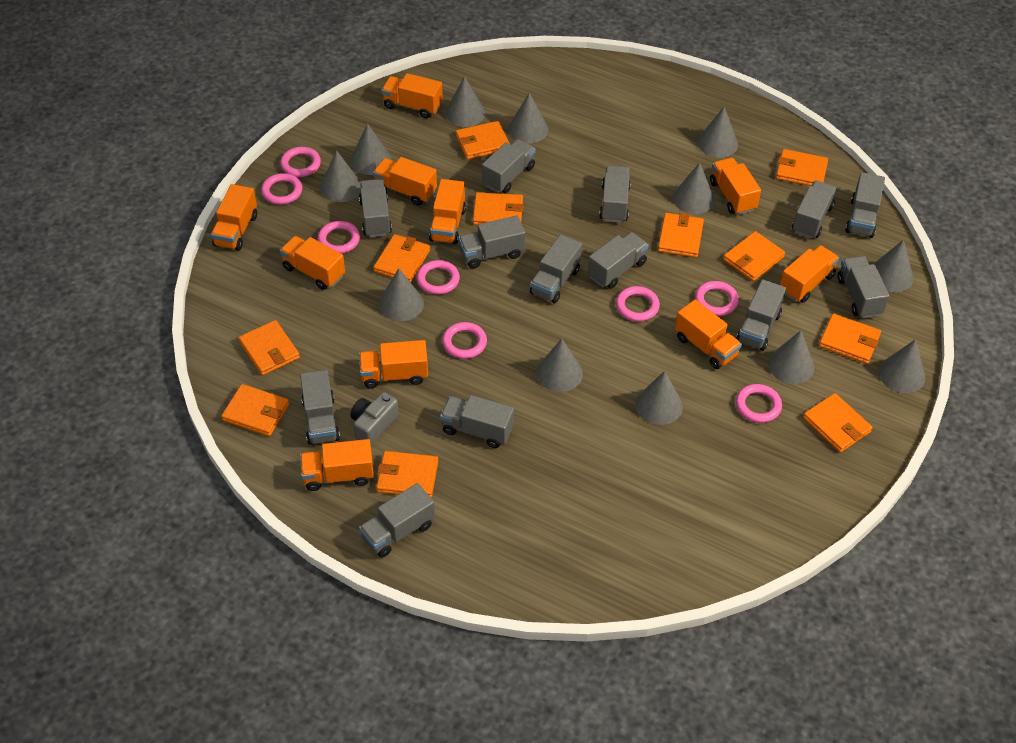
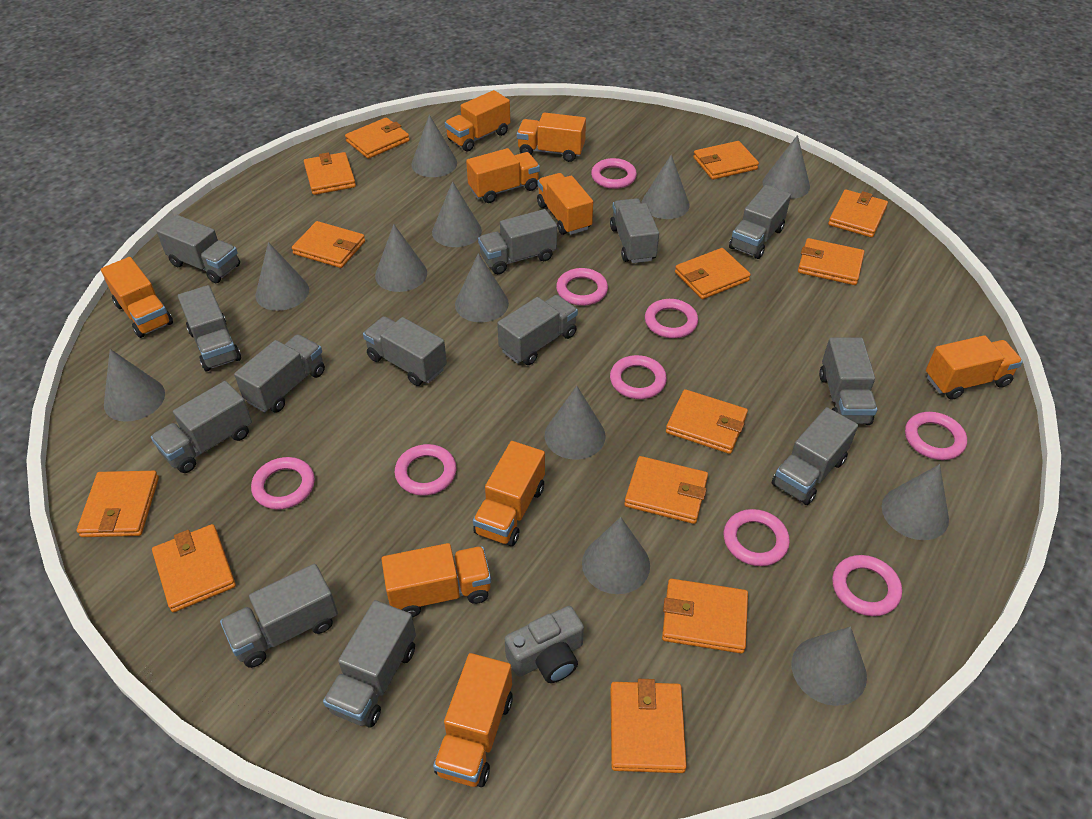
orange truck: 10 -> 9
orange wallet: 11 -> 13
pink ring: 8 -> 9

